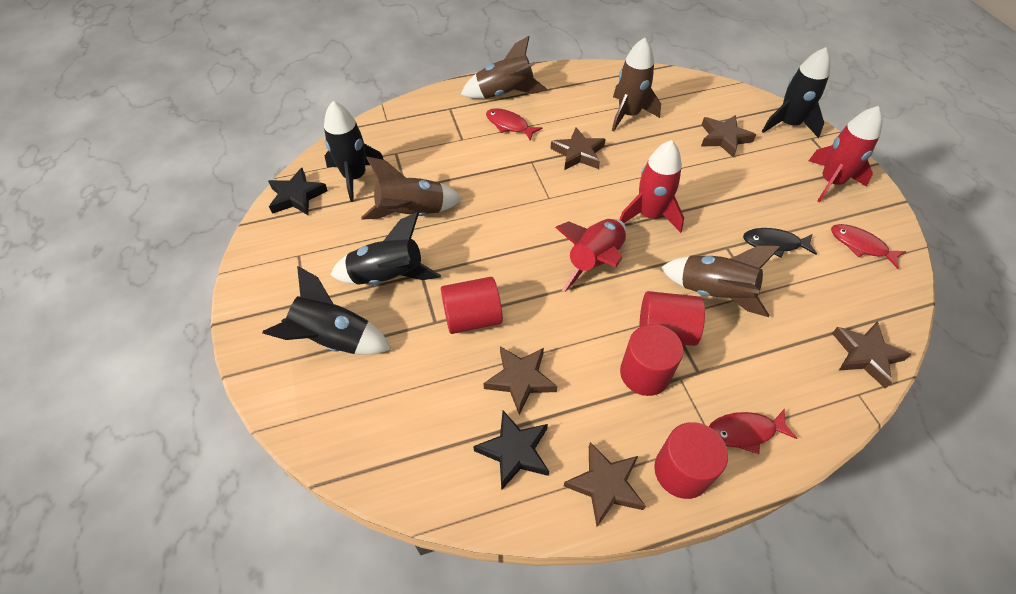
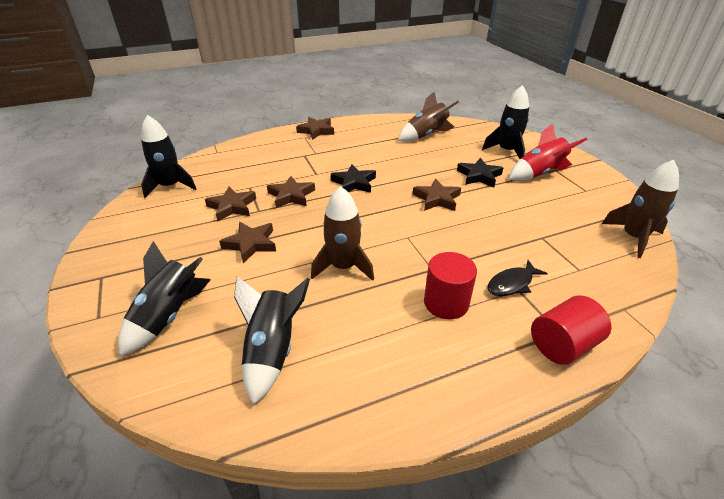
brown rocket: 4 -> 3
red cylinder: 4 -> 2
red fish: 3 -> 0
red rocket: 3 -> 1

